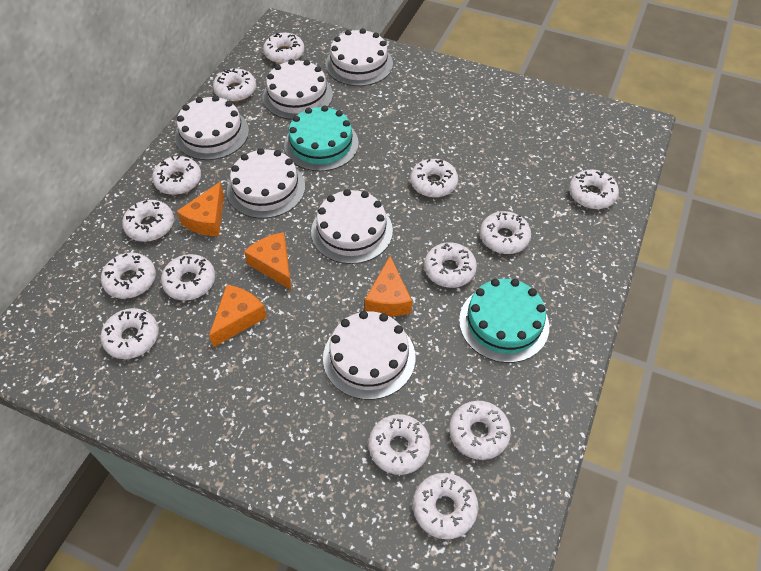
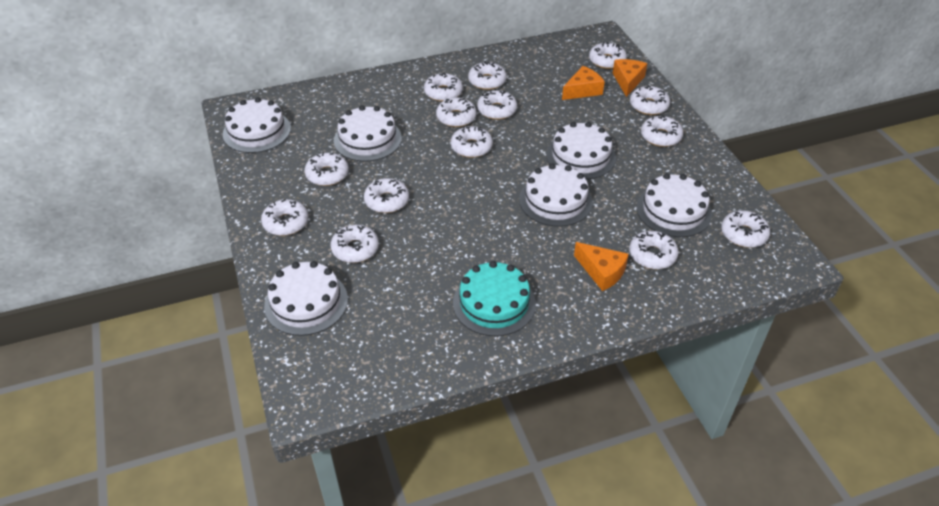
orange cheese: 4 -> 3
turquoise cake: 2 -> 1

